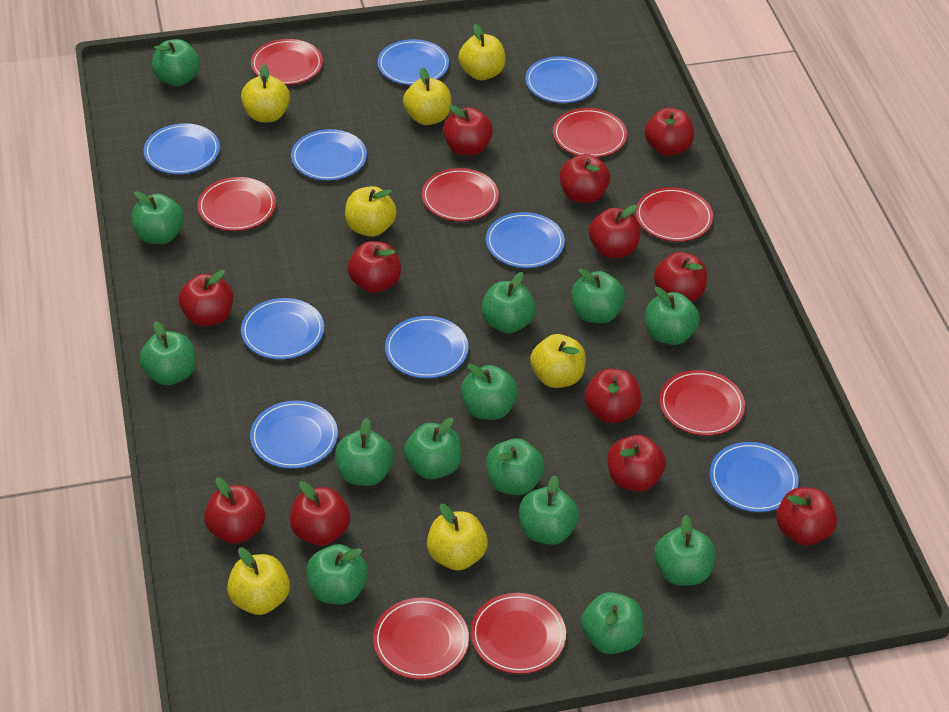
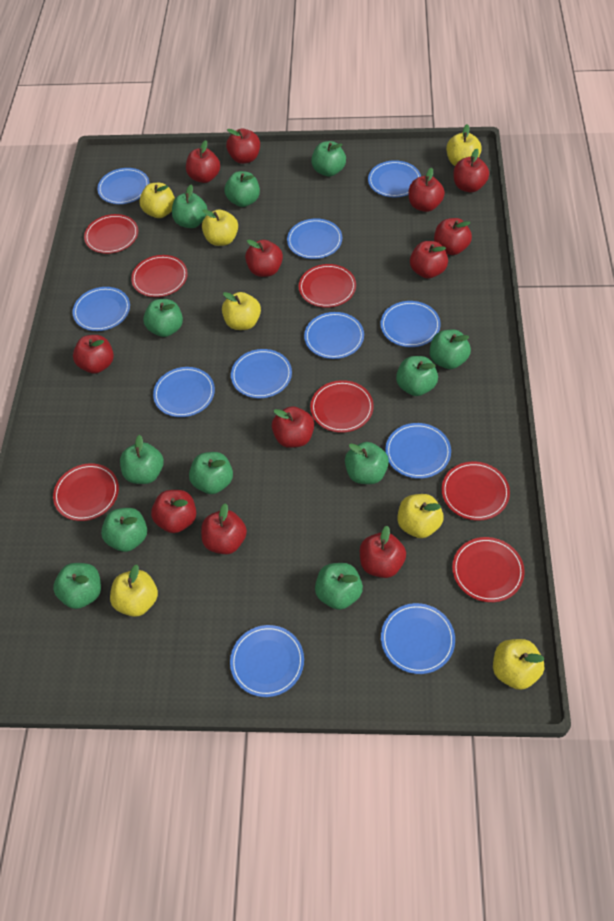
blue plate: 9 -> 11
green apple: 14 -> 12
red plate: 8 -> 7

